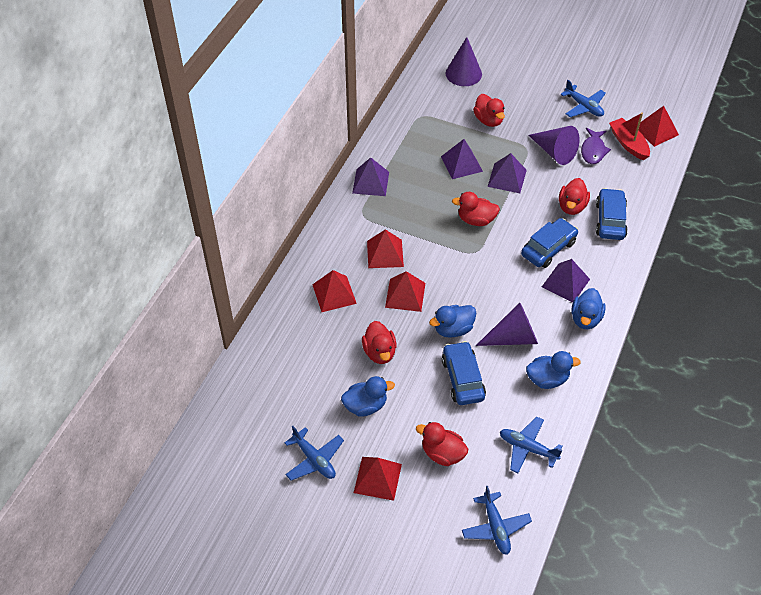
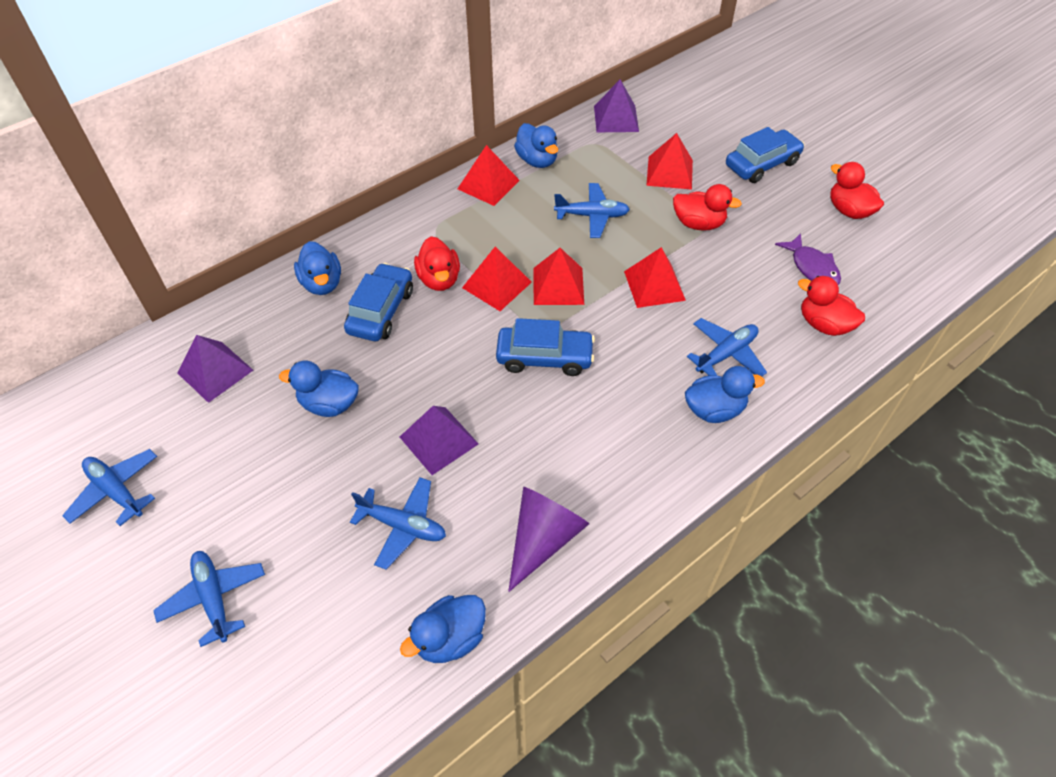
blue duck: 4 -> 5
blue plane: 4 -> 5
purple cone: 3 -> 1
purple pyramid: 4 -> 3
red boat: 1 -> 0
red duck: 5 -> 4

